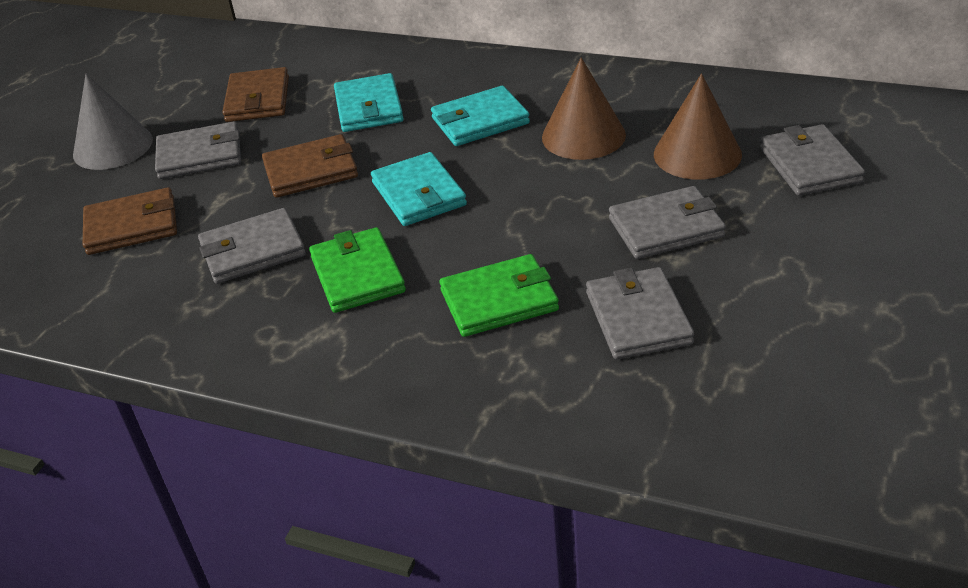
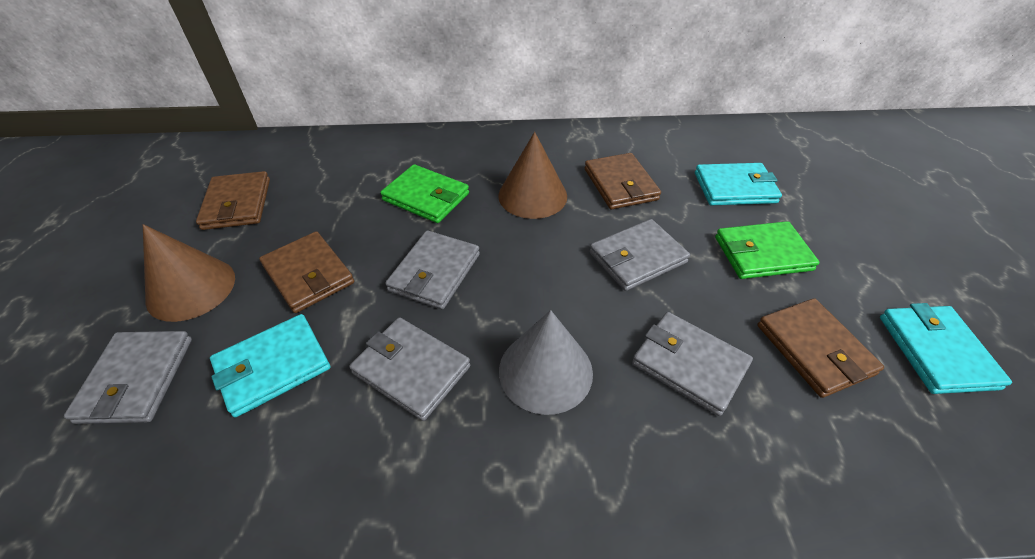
brown wallet: 3 -> 4

